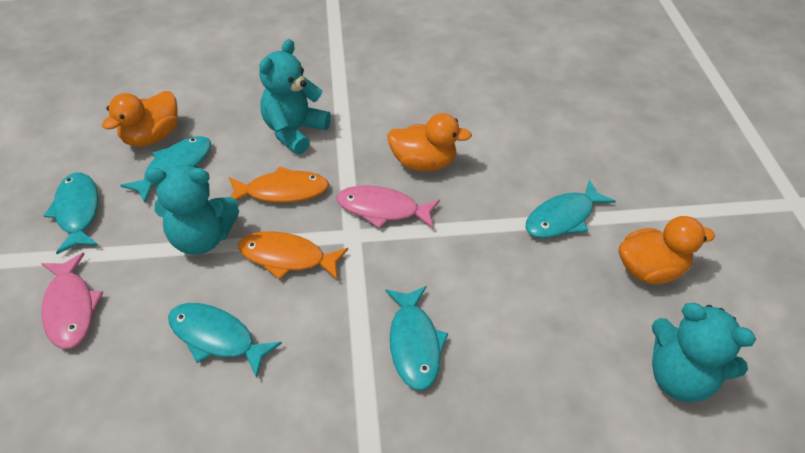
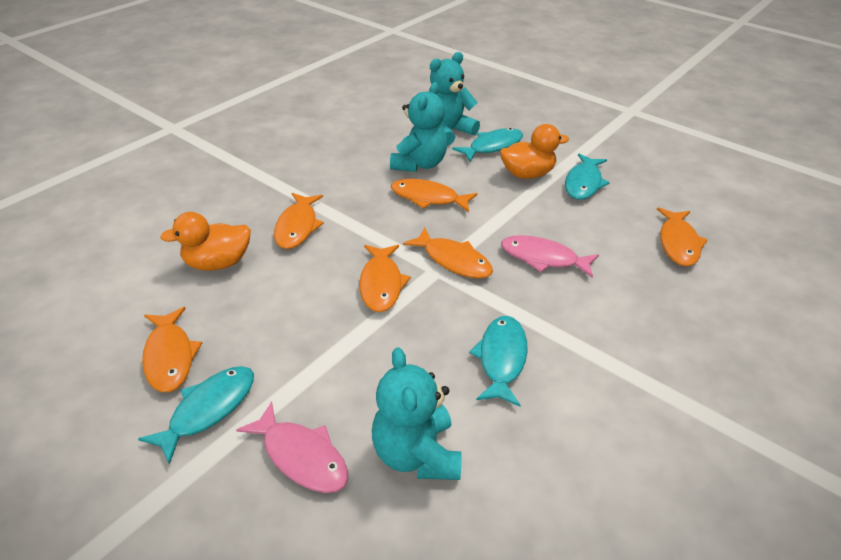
orange duck: 3 -> 2
orange fish: 2 -> 6
turquoise fish: 5 -> 4

